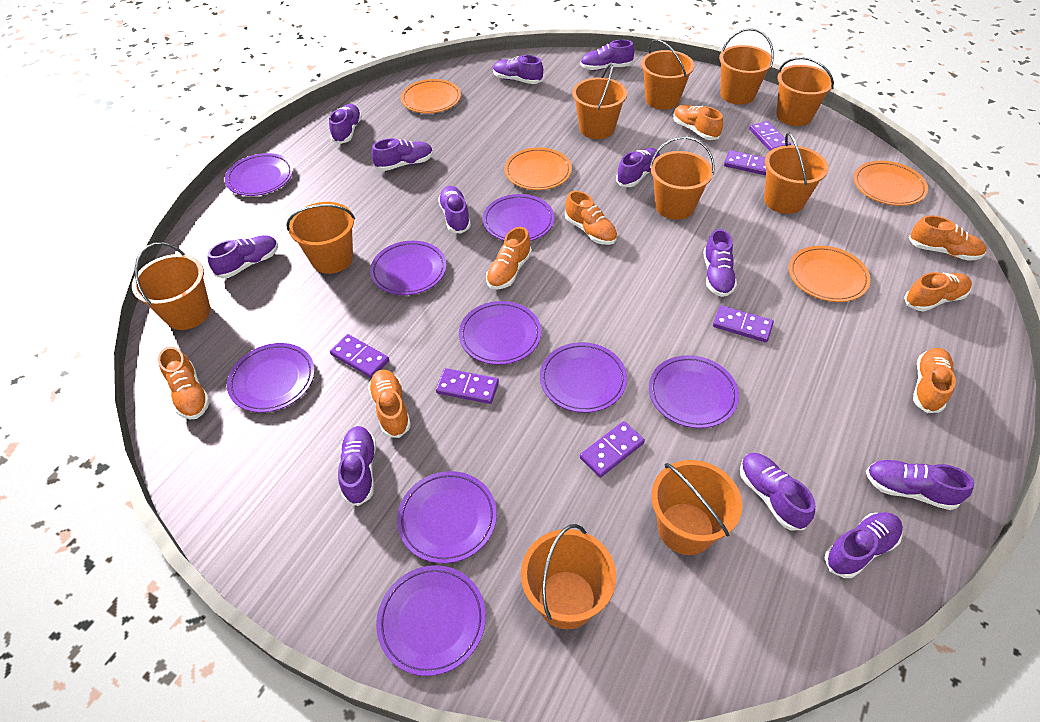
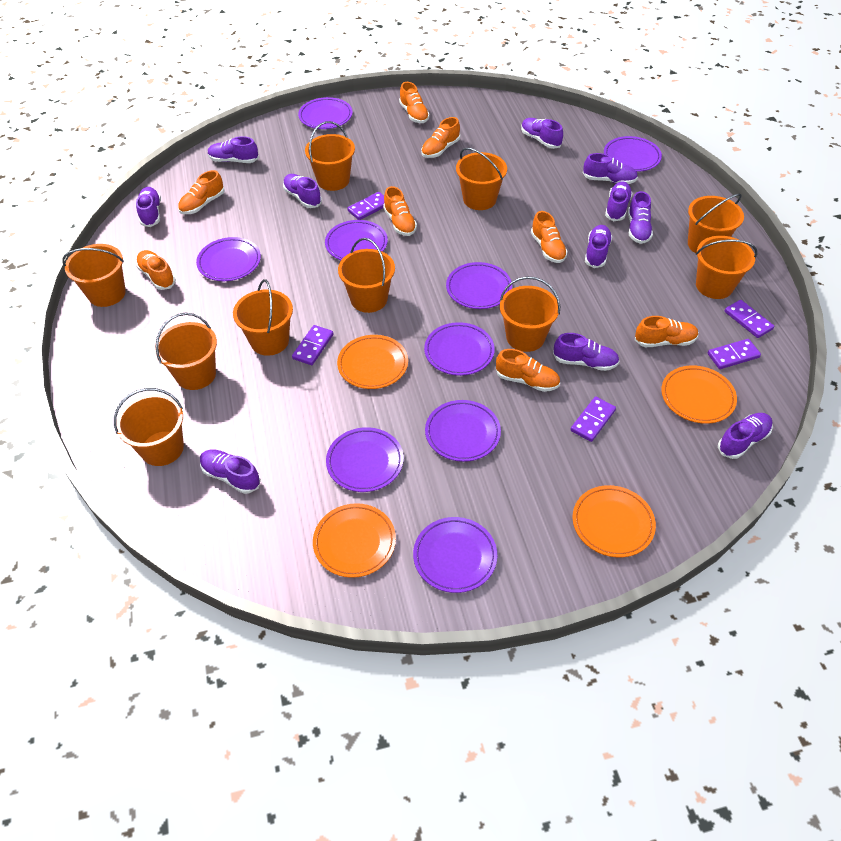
purple domino: 6 -> 5
purple shoe: 12 -> 11

